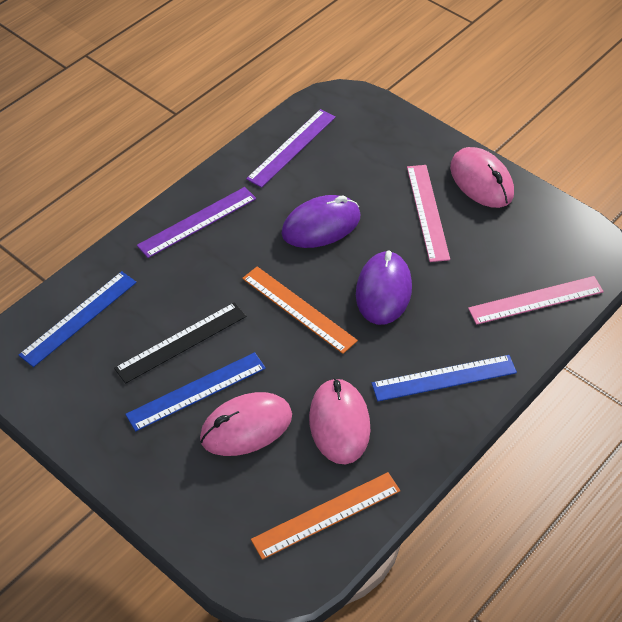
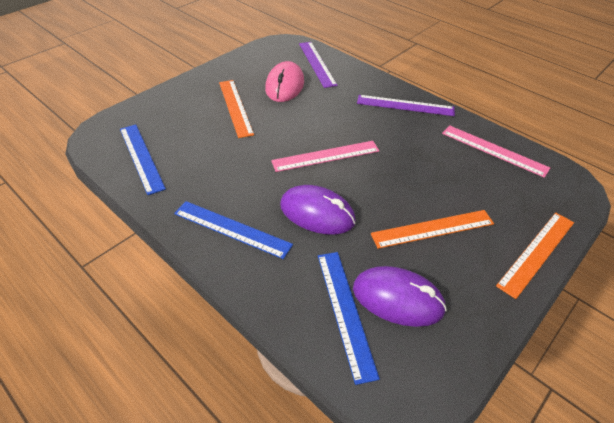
black ruler: 1 -> 0
orange ruler: 2 -> 3
pink mouse: 3 -> 1

